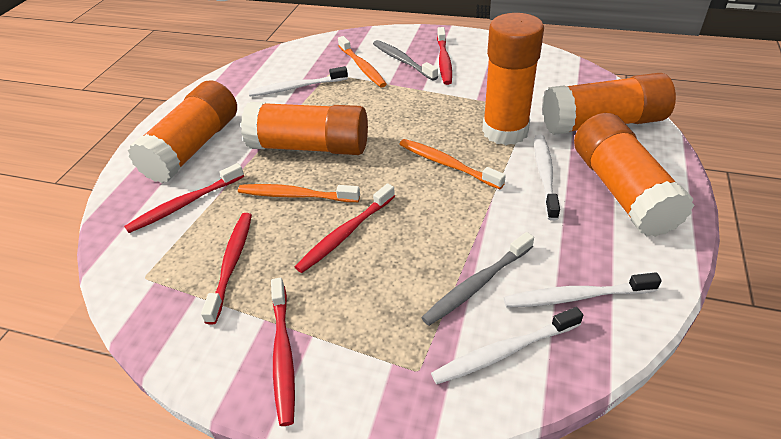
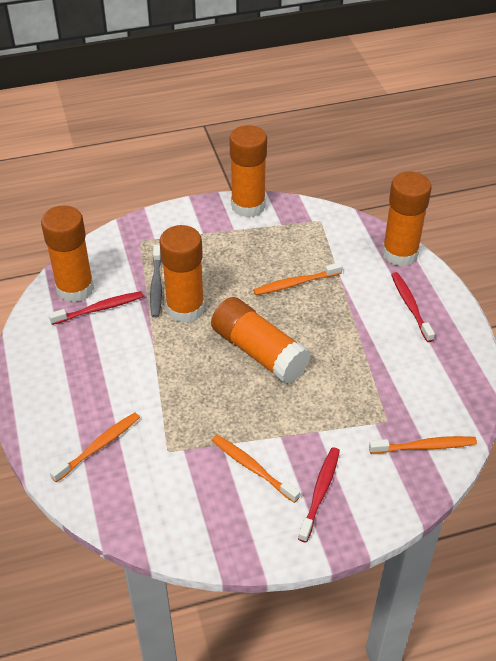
grey toothbrush: 2 -> 1
orange toothbrush: 3 -> 4
red toothbrush: 5 -> 3
white toothbrush: 4 -> 0

